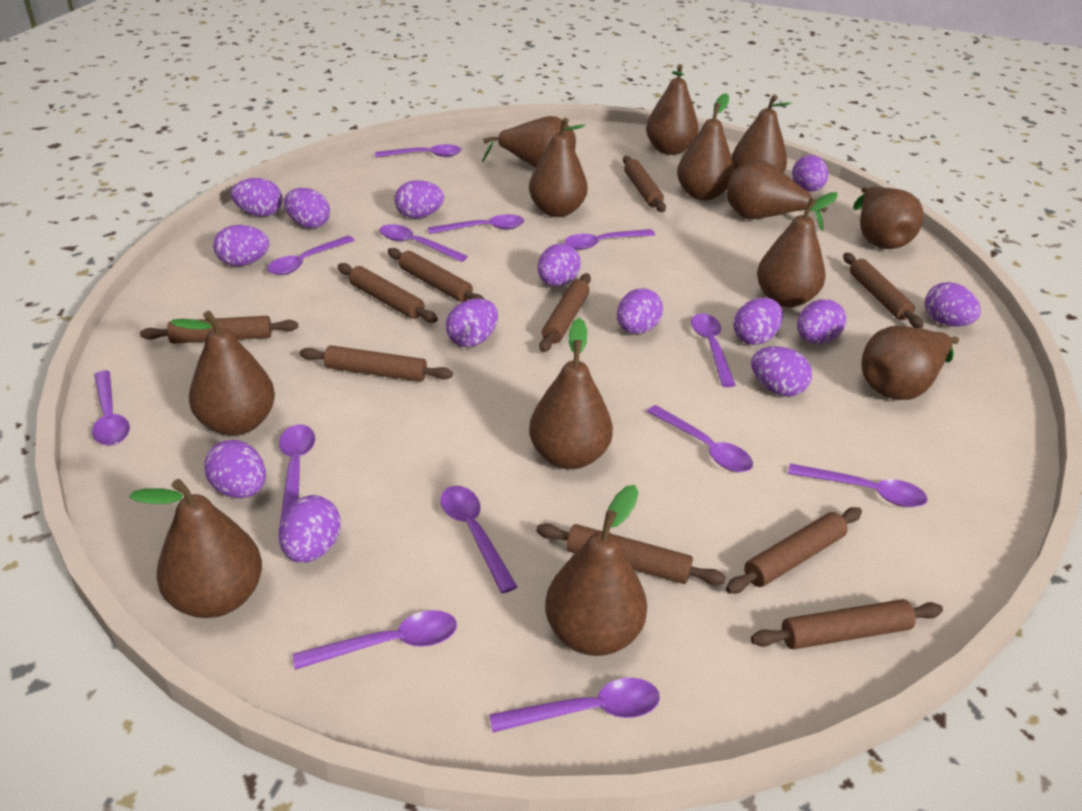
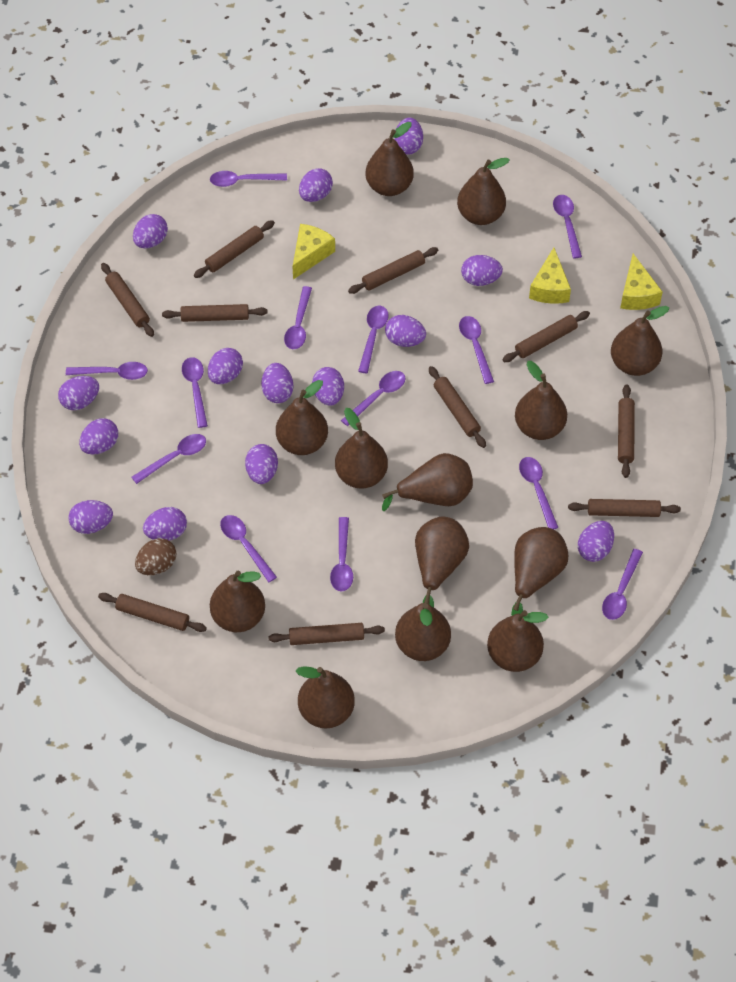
brown egg: 0 -> 1
yellow cheese: 0 -> 3

